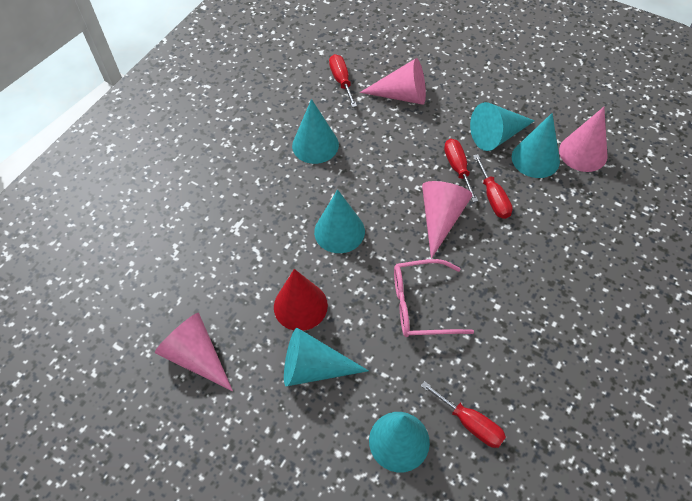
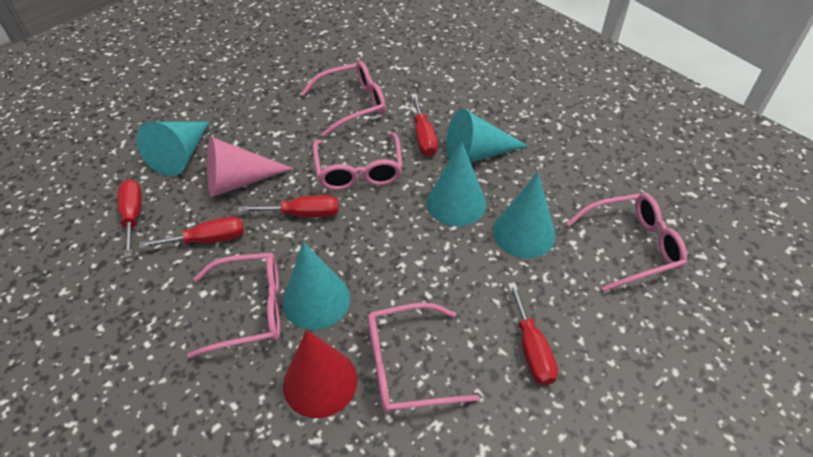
pink cone: 4 -> 1
pink glasses: 1 -> 5
red screwdriver: 4 -> 5
turquoise cone: 6 -> 5

